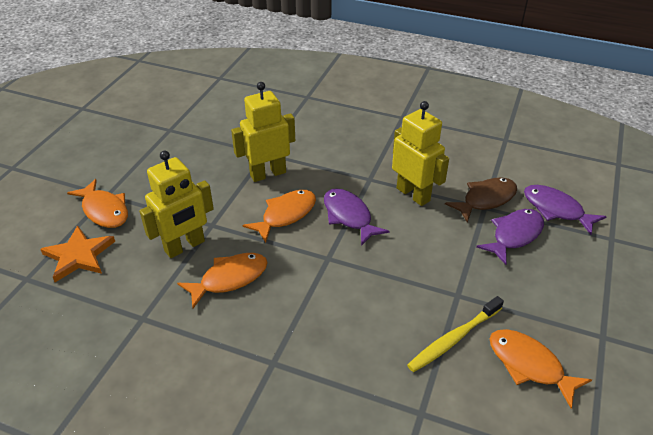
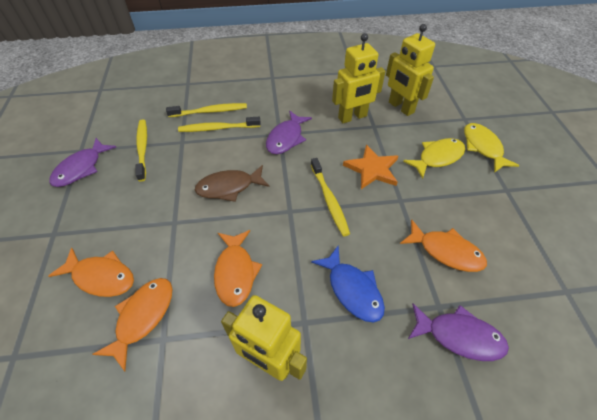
blue fish: 0 -> 1
yellow fish: 0 -> 2
yellow toothbrush: 1 -> 4

